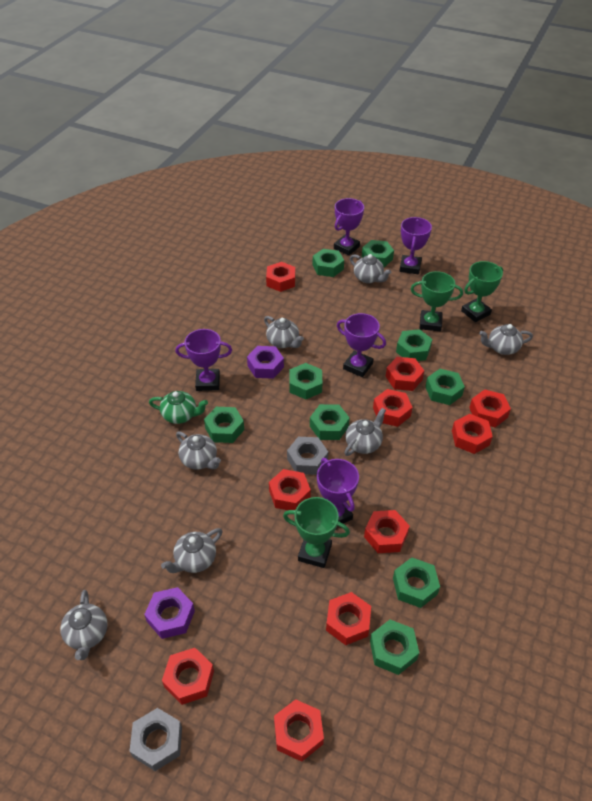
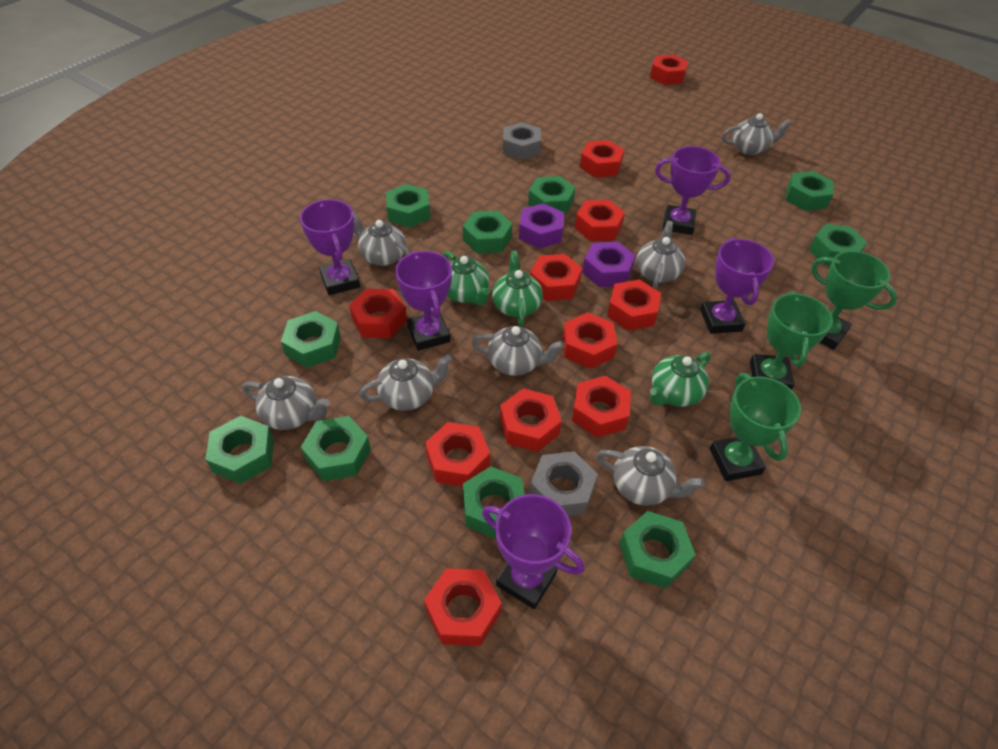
green nut: 9 -> 10
green teapot: 1 -> 3
red nut: 10 -> 11

